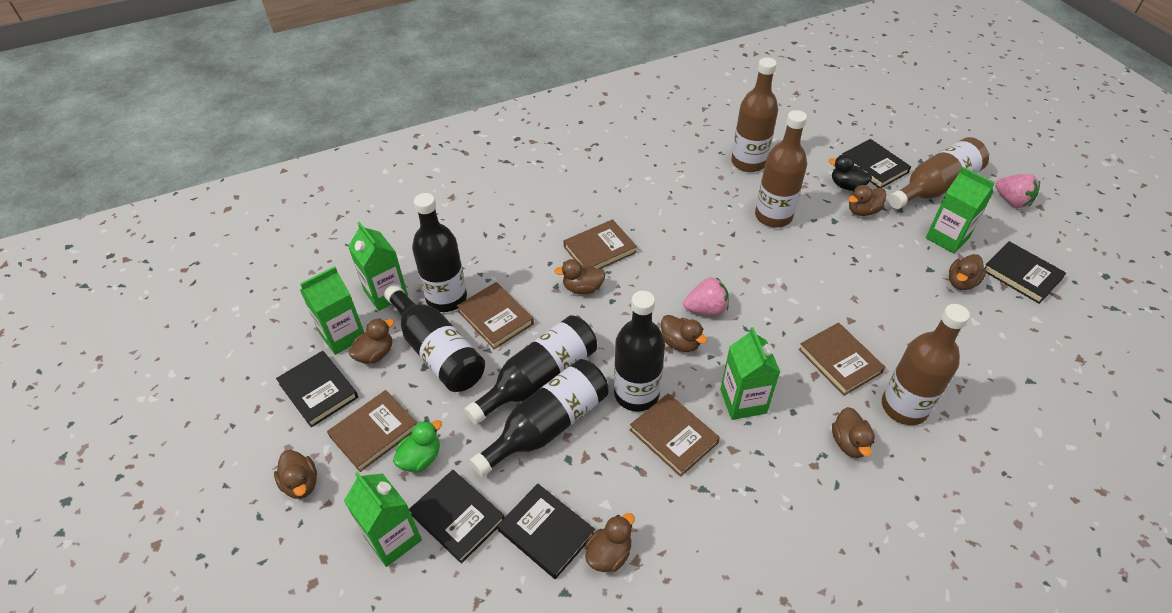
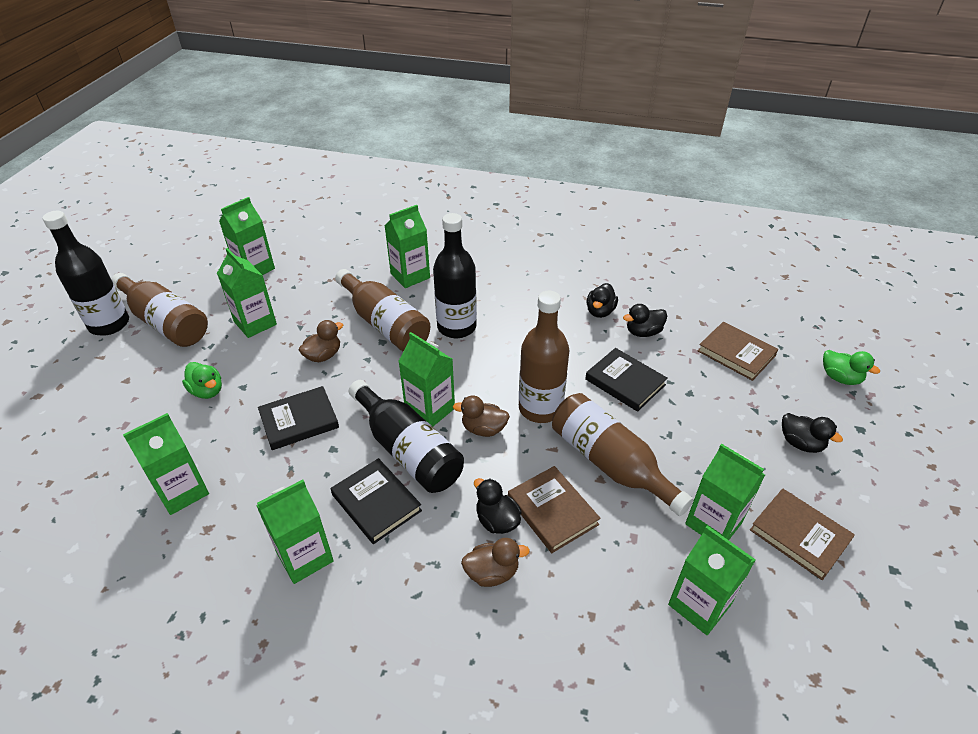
black book: 5 -> 3
black bottle: 5 -> 3
black duck: 1 -> 4
brown book: 5 -> 3
brown duck: 8 -> 3
green carton: 5 -> 8
green duck: 1 -> 2
pink strawberry: 2 -> 0

